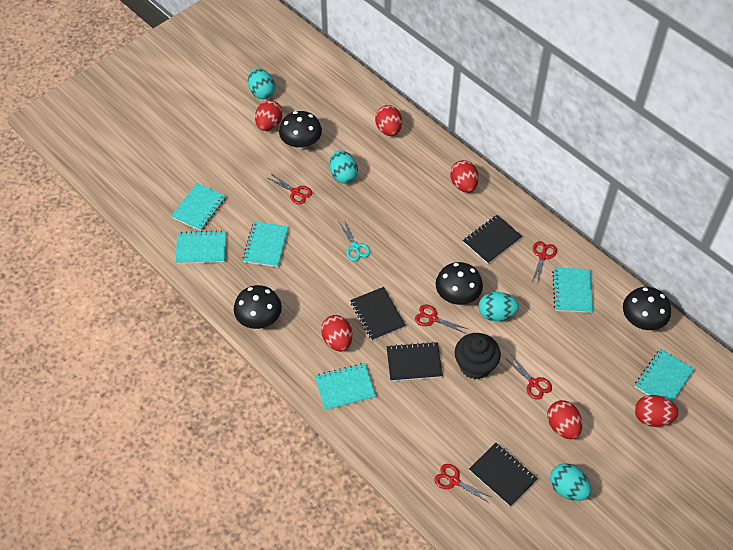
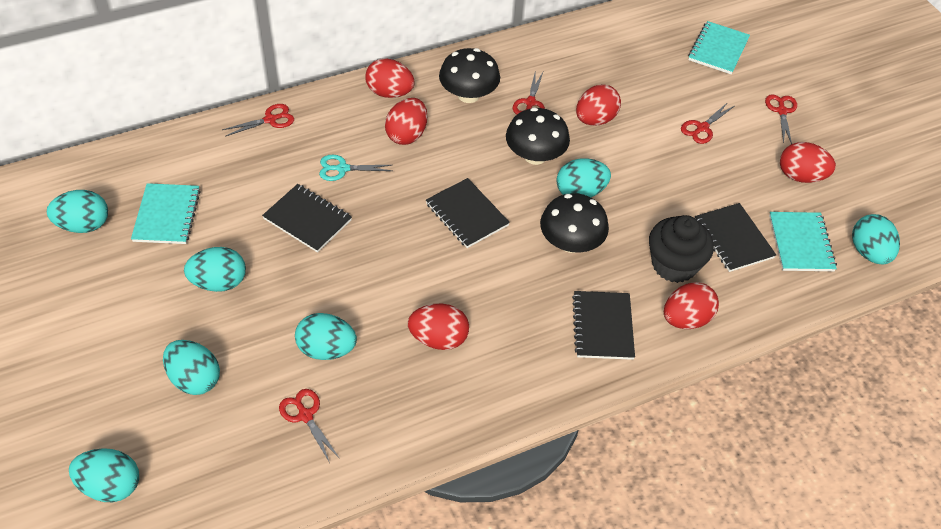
black mushroom: 4 -> 3
turquoise egg: 4 -> 7
turquoise notebook: 6 -> 3

